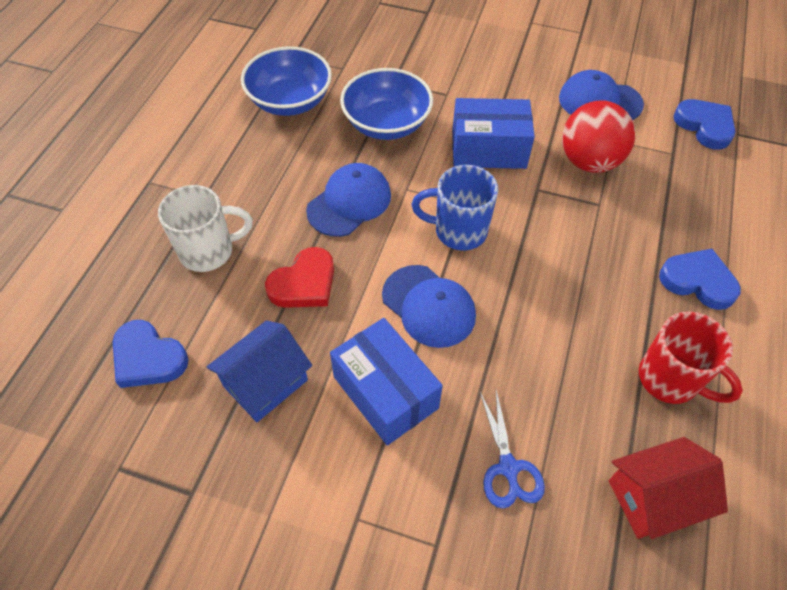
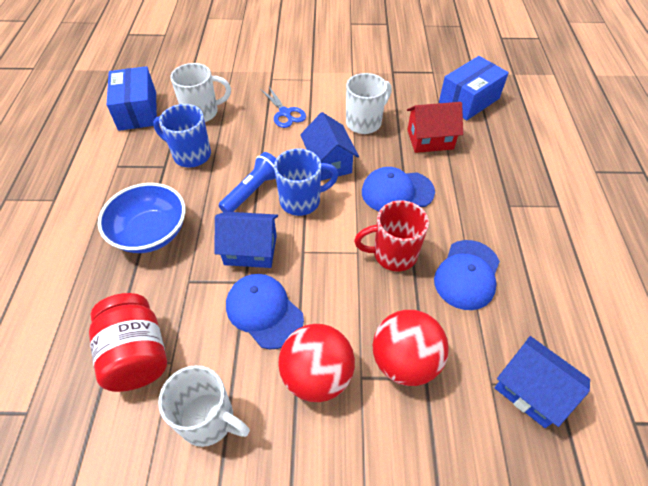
blue bowl: 2 -> 1
blue flashlight: 0 -> 1
blue heart: 3 -> 0
blue house: 1 -> 3
blue mug: 1 -> 2
red ball: 1 -> 2
red heart: 1 -> 0
red jar: 0 -> 1
white mug: 1 -> 3

